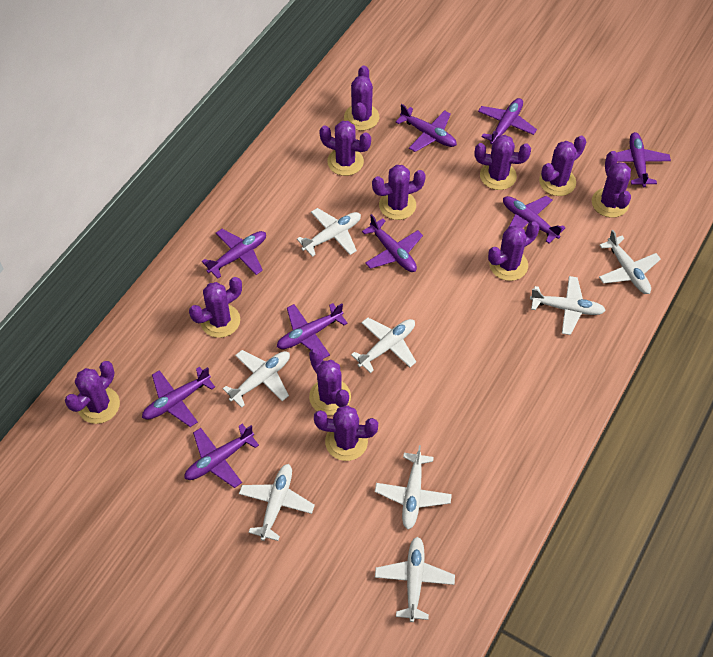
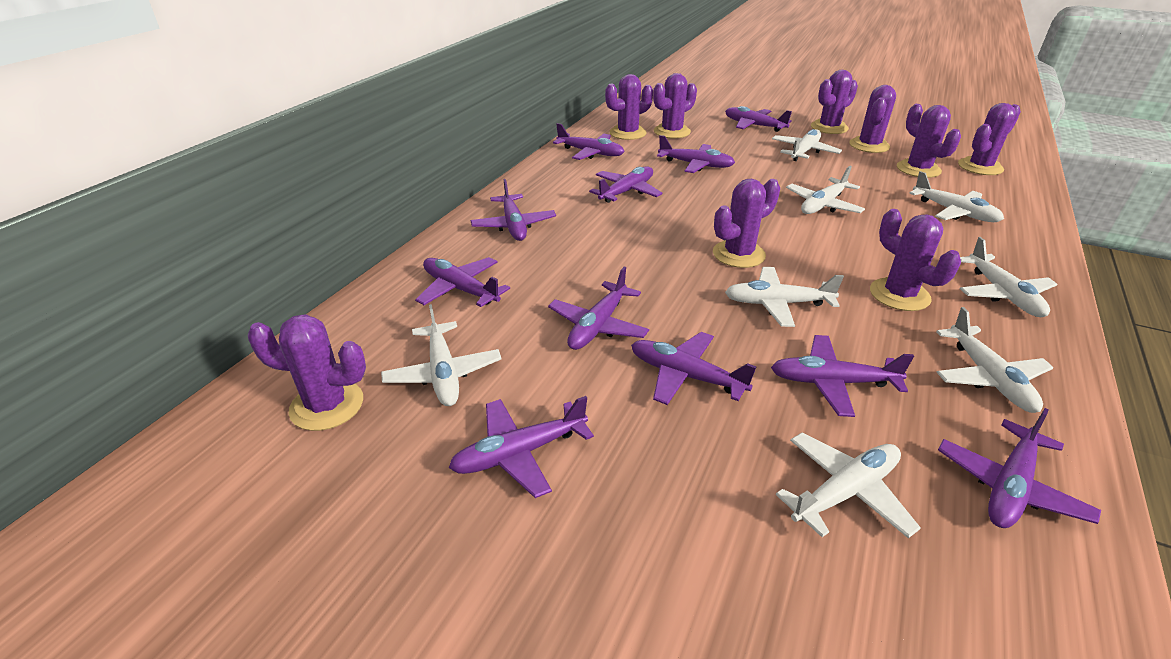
purple cactus: 11 -> 9
purple plane: 9 -> 11

